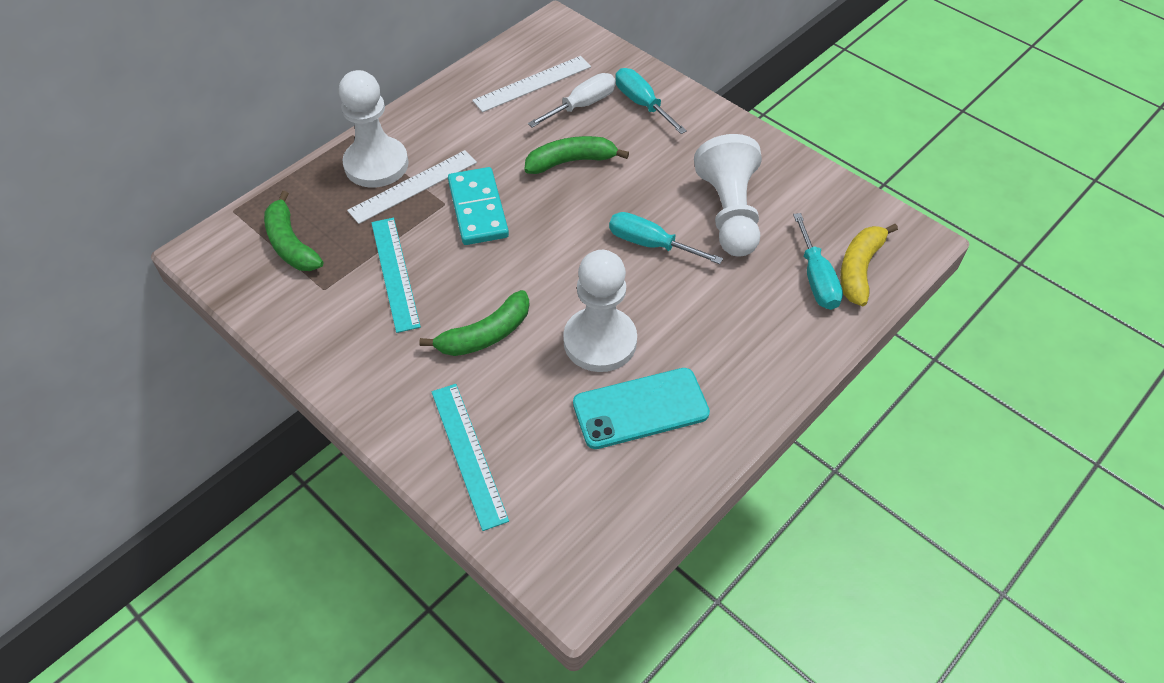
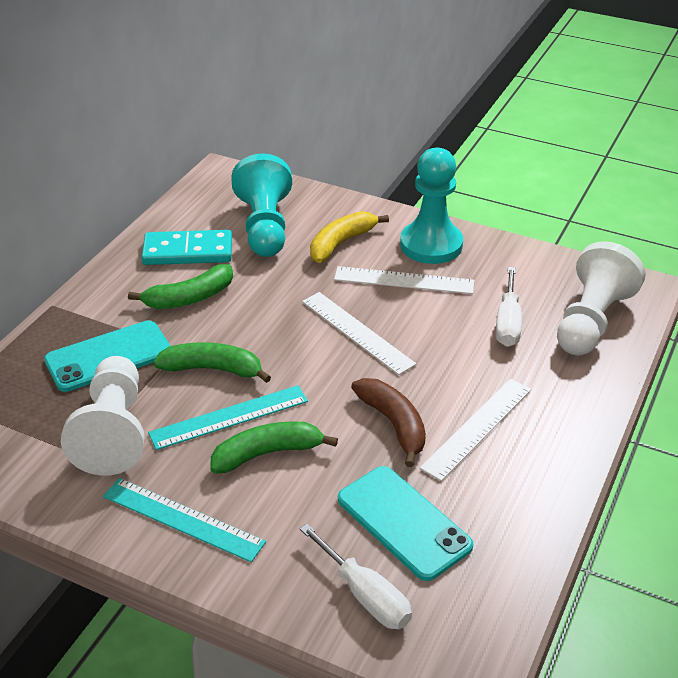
brown banana: 0 -> 1
turquoise pawn: 0 -> 2
turquoise phone: 1 -> 2
turquoise screwdriver: 3 -> 0
white pawn: 3 -> 2
white ruler: 2 -> 3
white screwdriver: 1 -> 2

